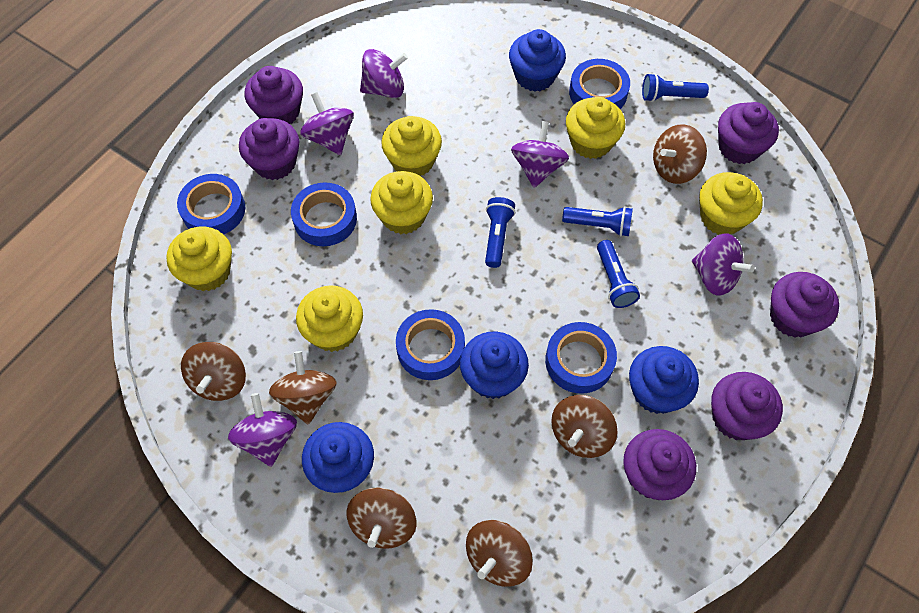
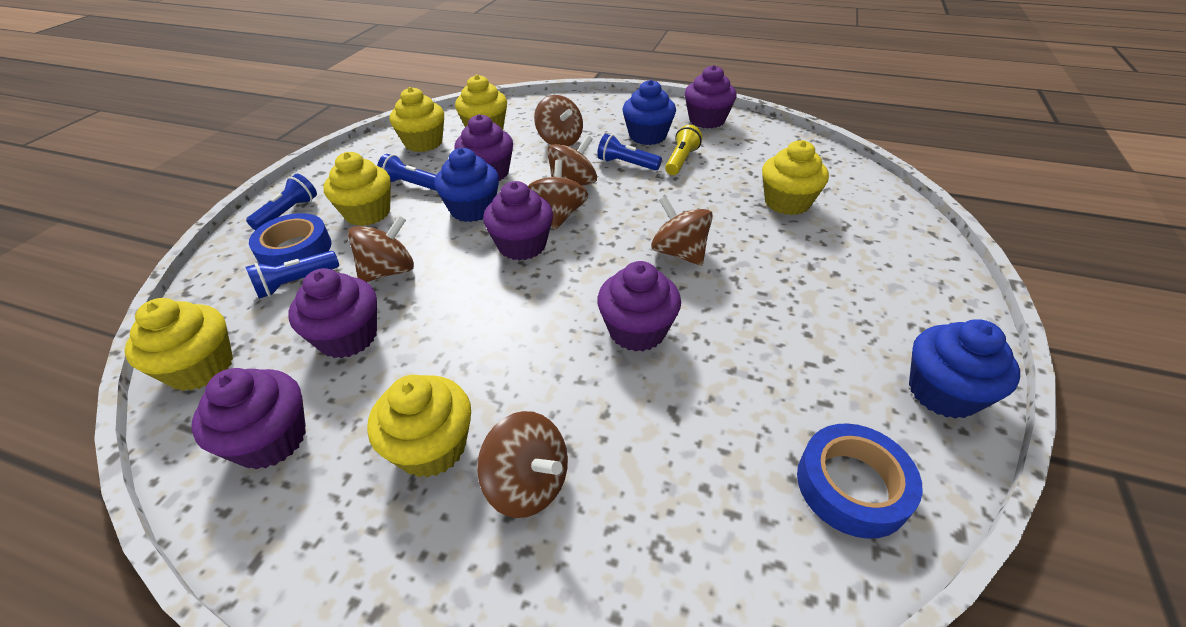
blue cupcake: 4 -> 3
blue tape: 5 -> 2
purple spinning top: 5 -> 0
yellow flashlight: 0 -> 1

